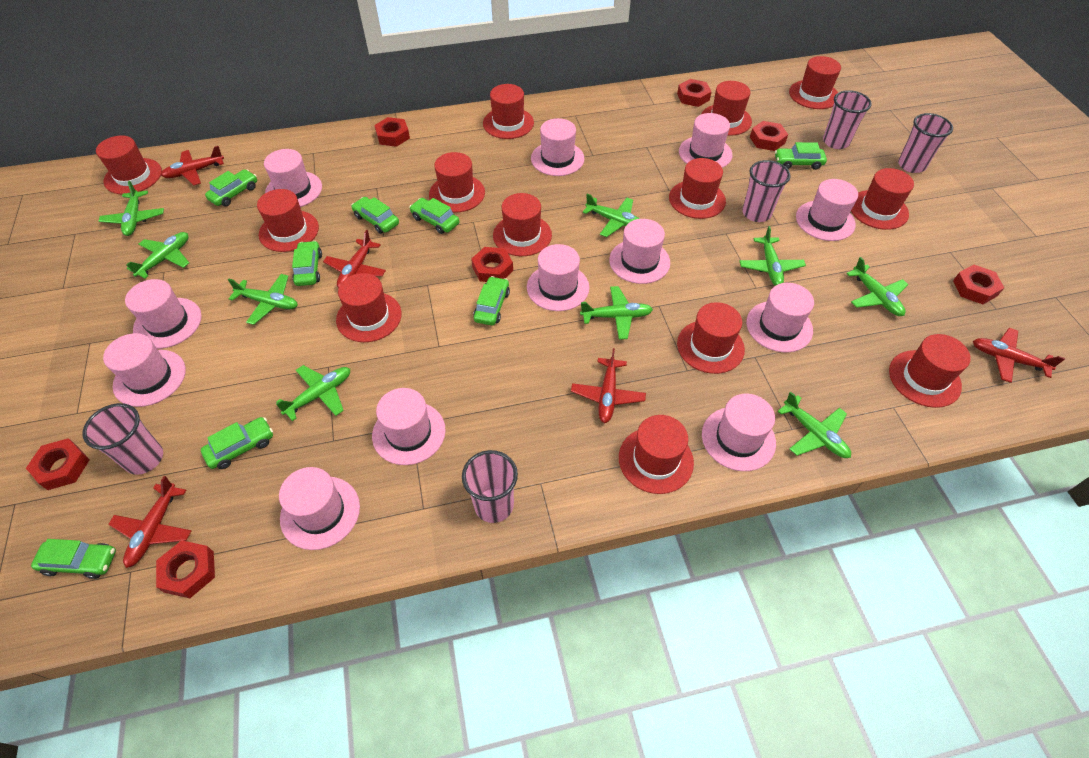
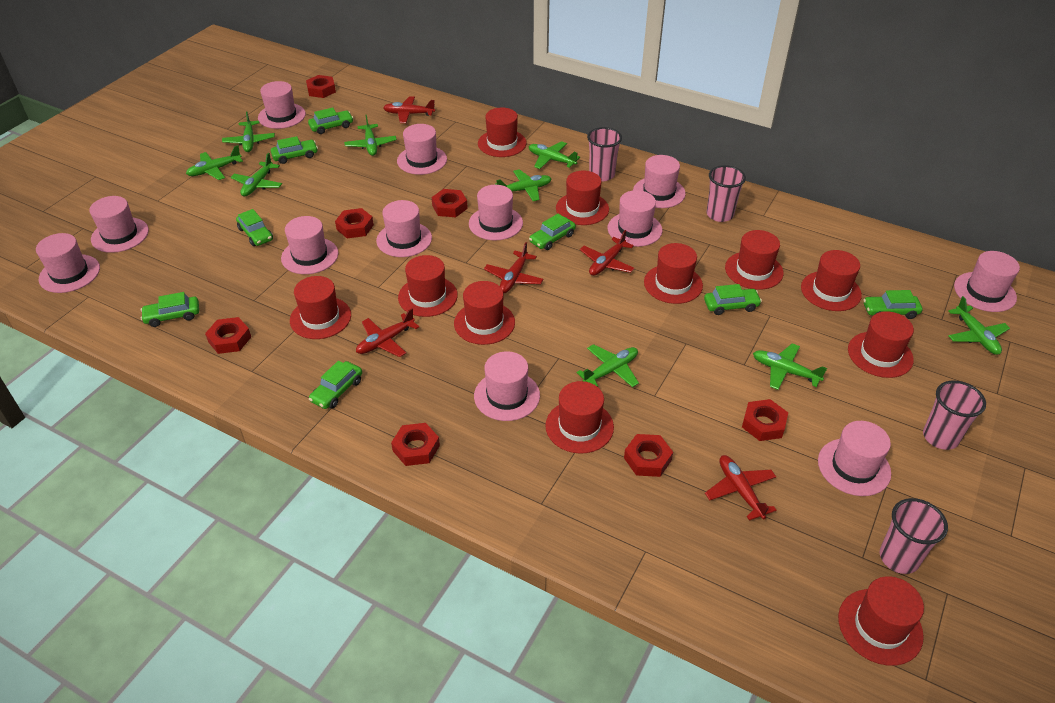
pink cup: 5 -> 4
red hat: 13 -> 11

